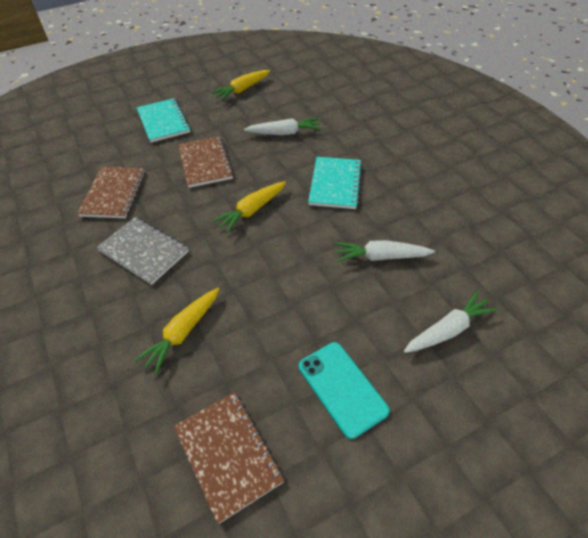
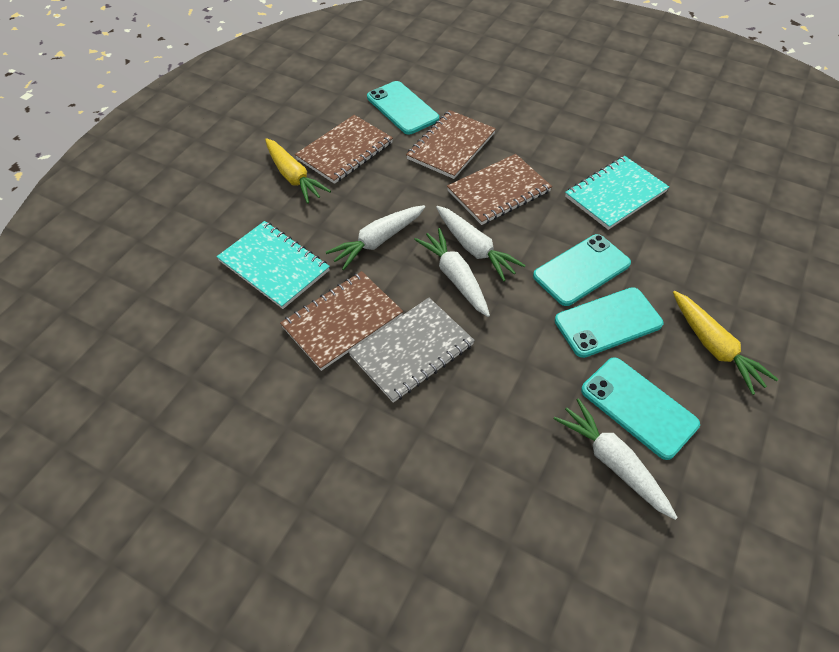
brown notebook: 3 -> 4
turquoise phone: 1 -> 4
white carrot: 3 -> 4
yellow carrot: 3 -> 2

